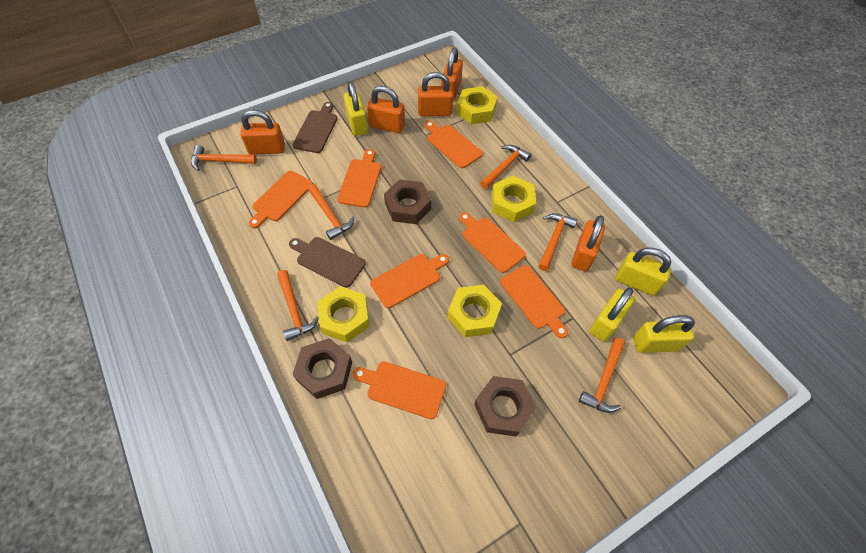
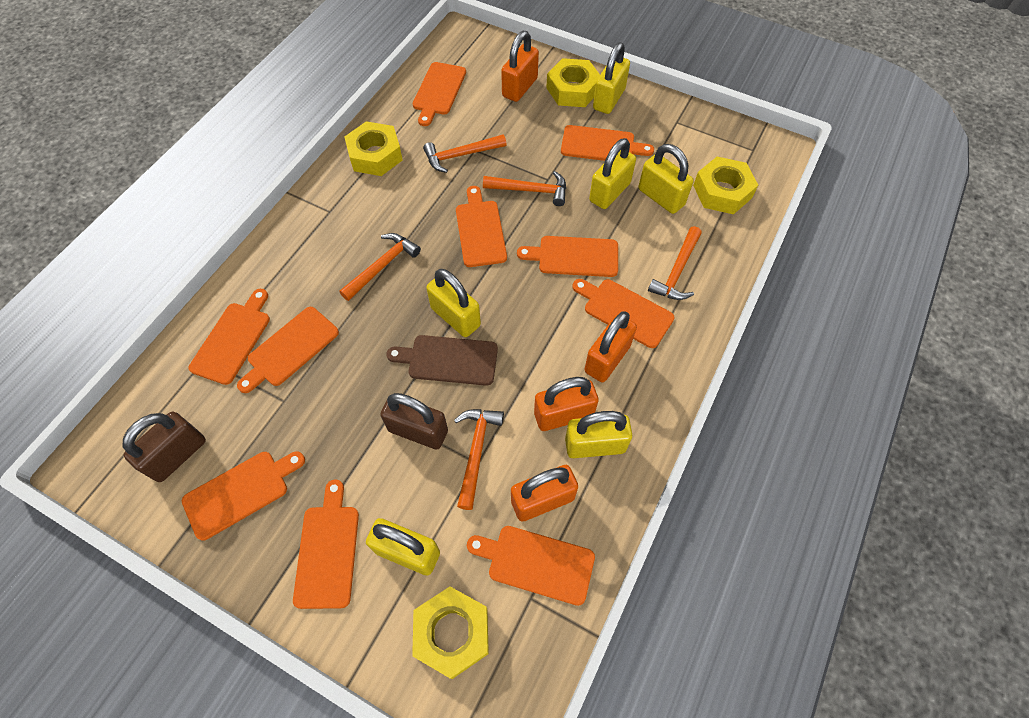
brown cutting board: 2 -> 1
brown nut: 3 -> 0
brown padlock: 0 -> 2
orange cutting board: 7 -> 10
orange hammer: 6 -> 5
orange padlock: 5 -> 4
yellow padlock: 4 -> 6

